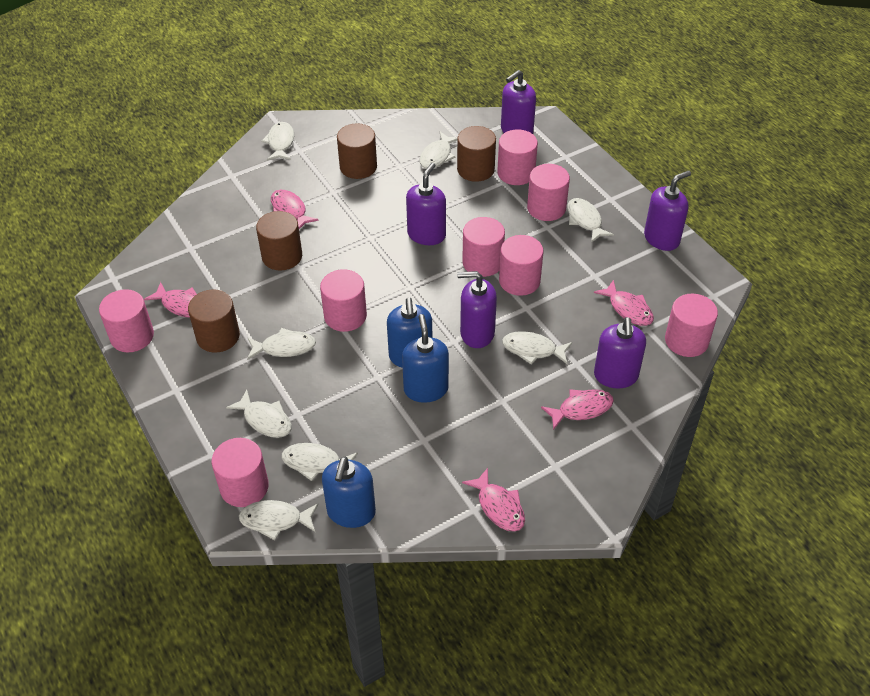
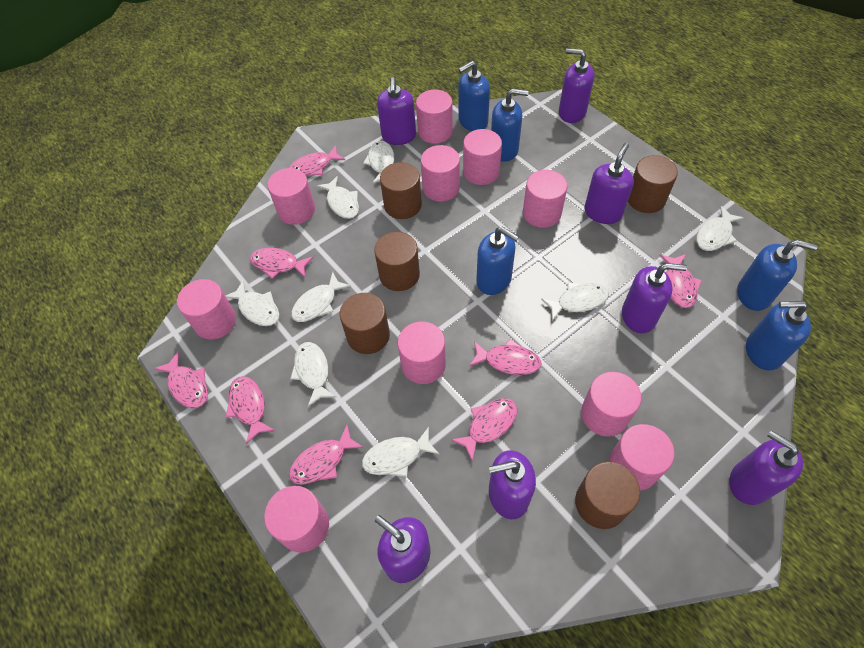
blue soap dispenser: 3 -> 5
brown cylinder: 4 -> 5
pink cylinder: 8 -> 10
pink fish: 5 -> 8
purple soap dispenser: 5 -> 7

